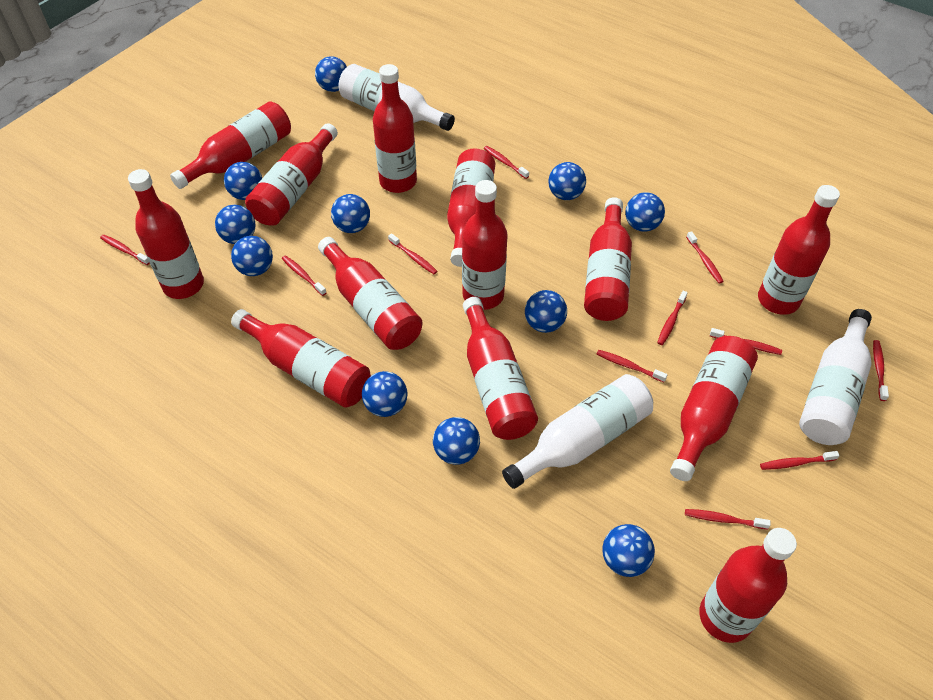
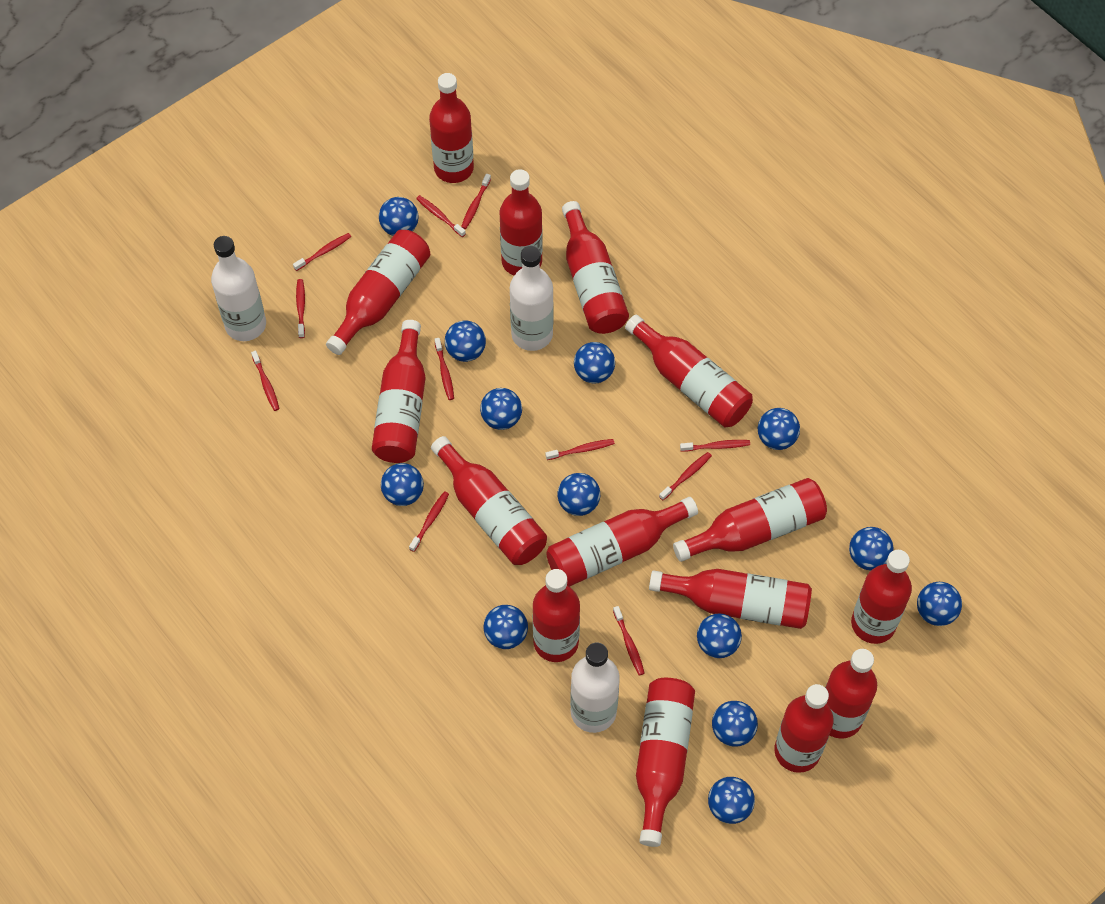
blue ball: 11 -> 13
red bottle: 13 -> 15

